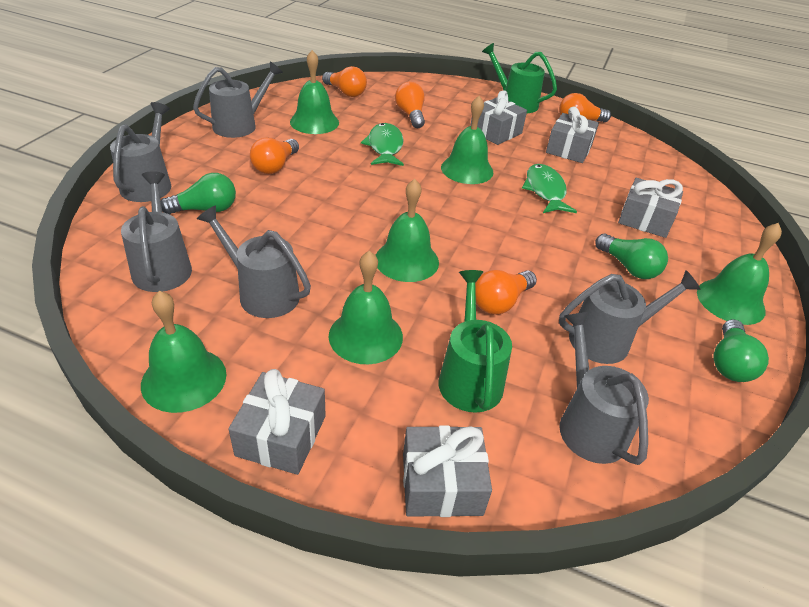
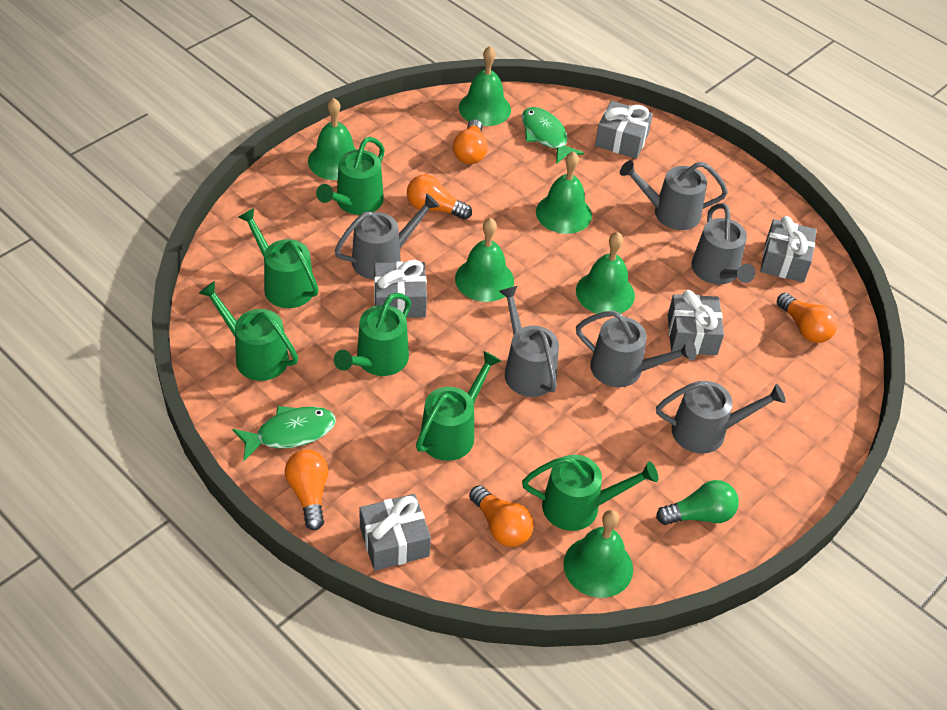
green light bulb: 3 -> 1
green watering can: 2 -> 6

